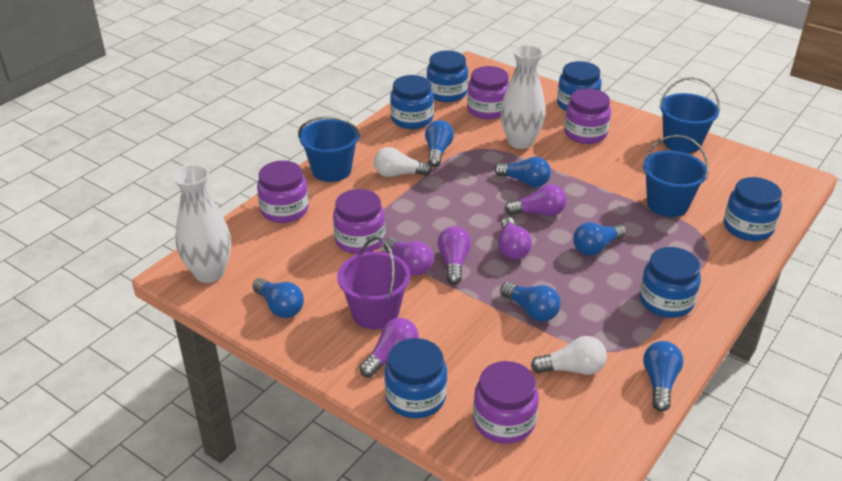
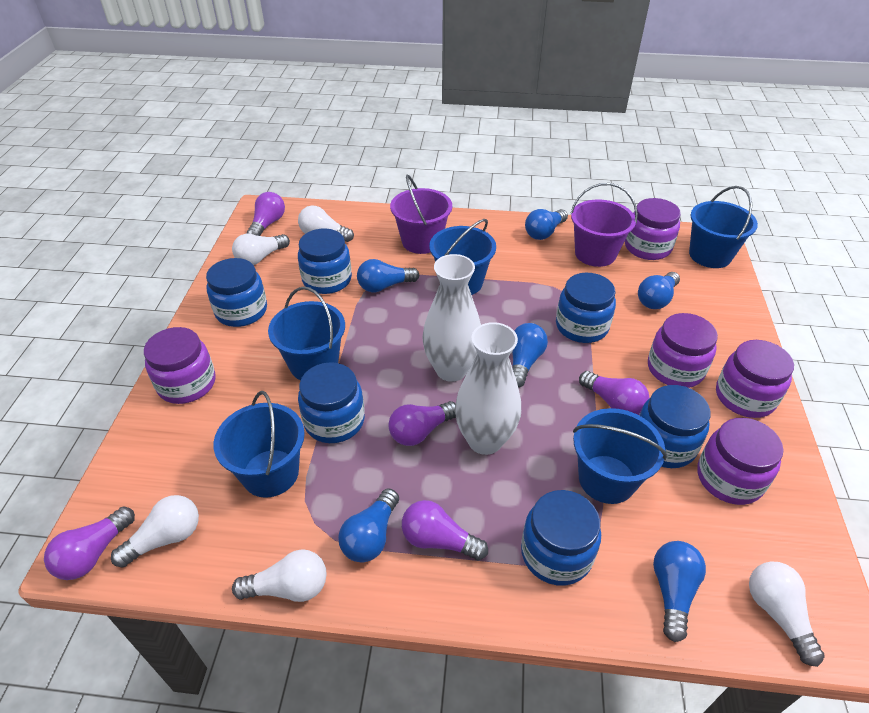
blue bucket: 3 -> 5
purple bucket: 1 -> 2
white light bulb: 2 -> 5

